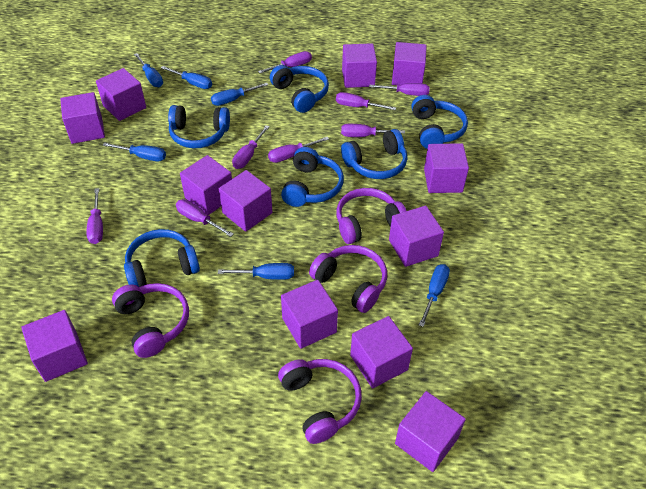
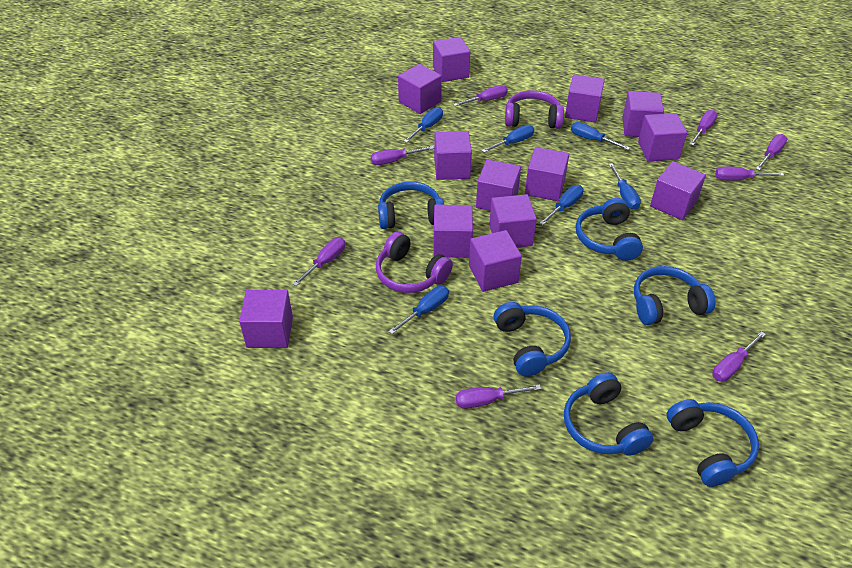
purple cube: 12 -> 13
purple headphones: 4 -> 2

